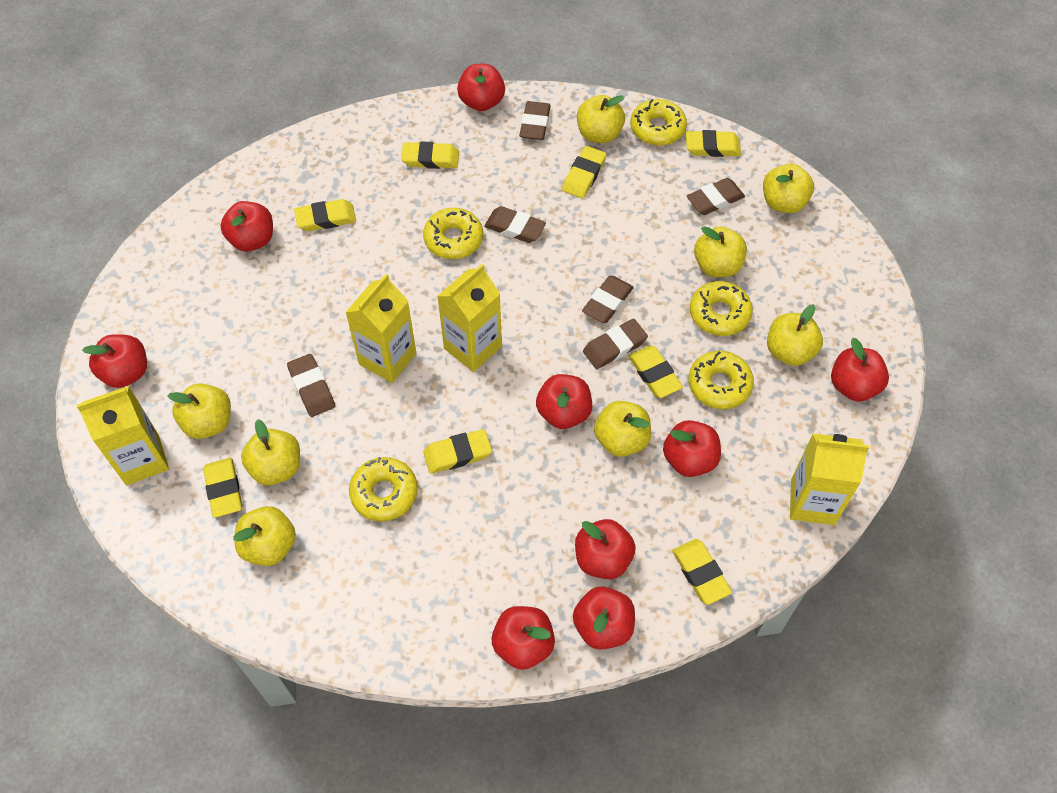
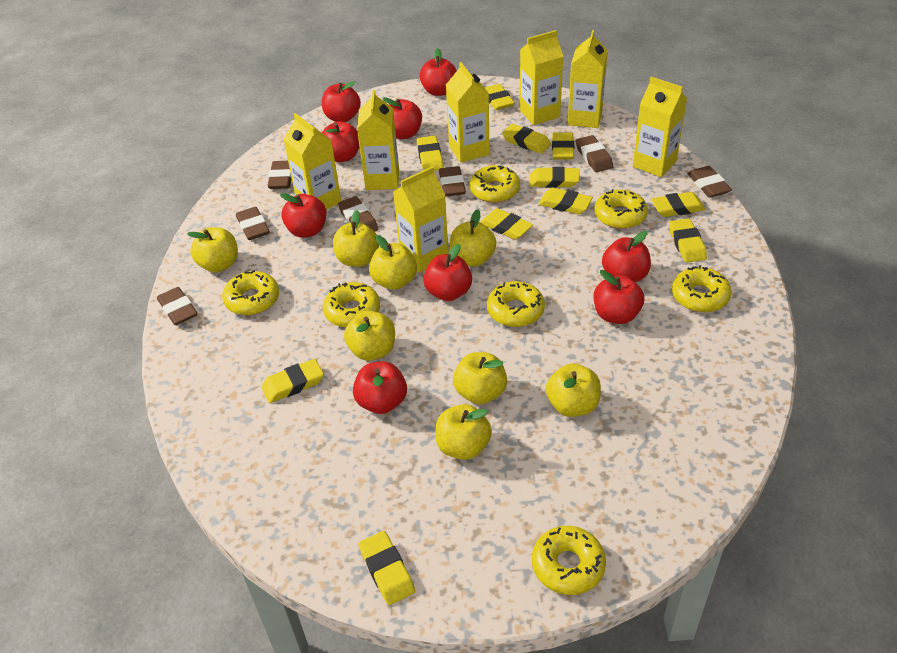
brown eraser: 6 -> 7
yellow carton: 4 -> 7
yellow donut: 5 -> 7
yellow eraser: 8 -> 11

